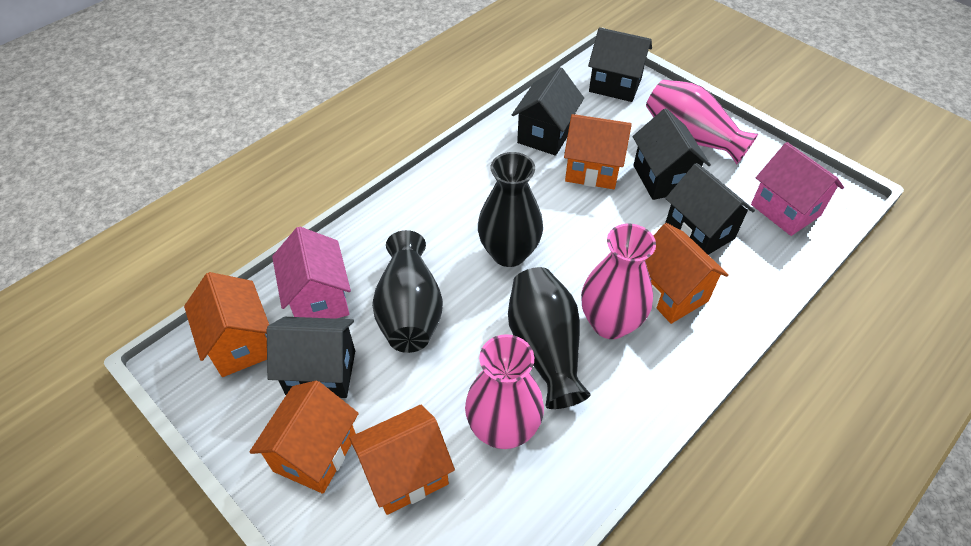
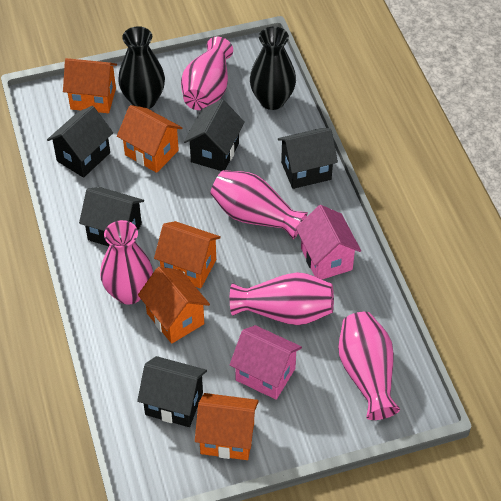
black vase: 3 -> 2
pink vase: 3 -> 5

